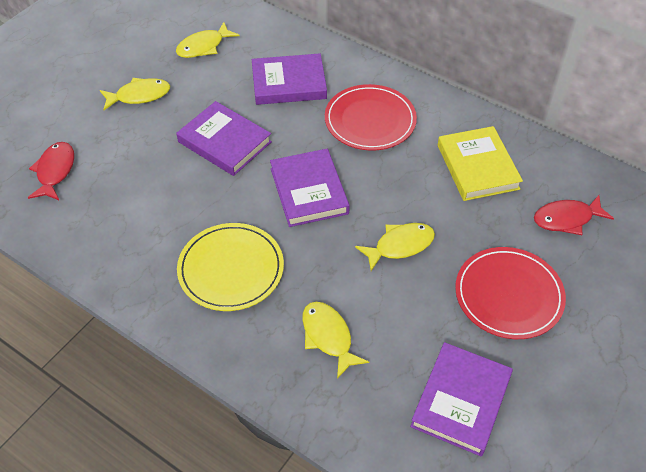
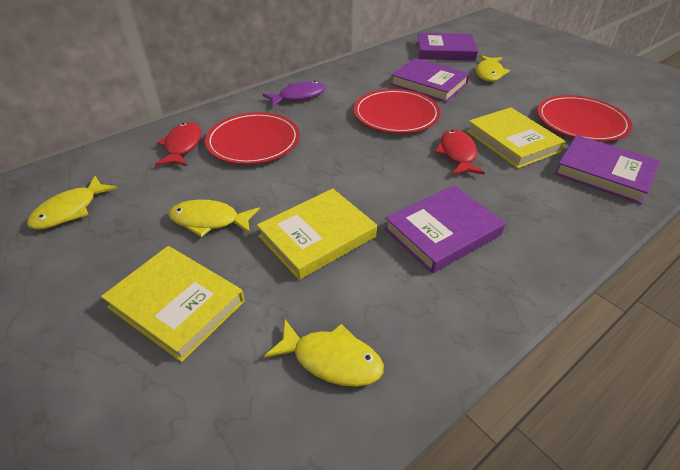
purple fish: 0 -> 1
red plate: 2 -> 3
yellow book: 1 -> 3
yellow plate: 1 -> 0

